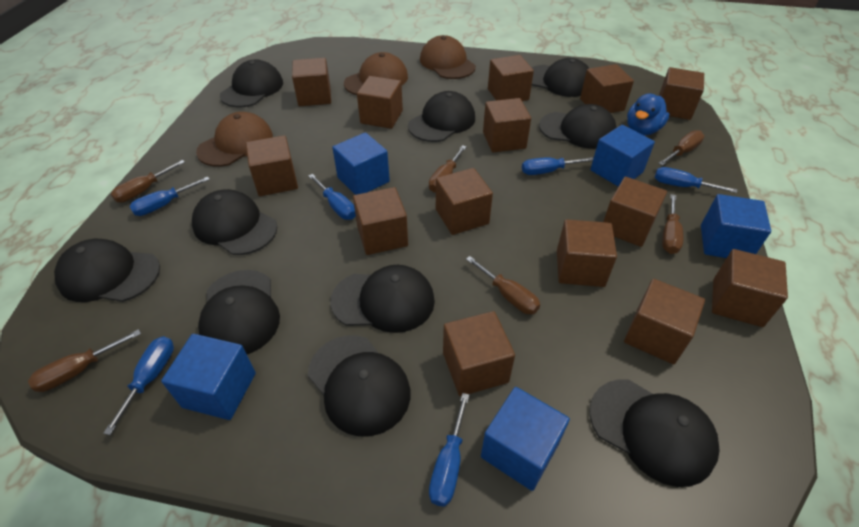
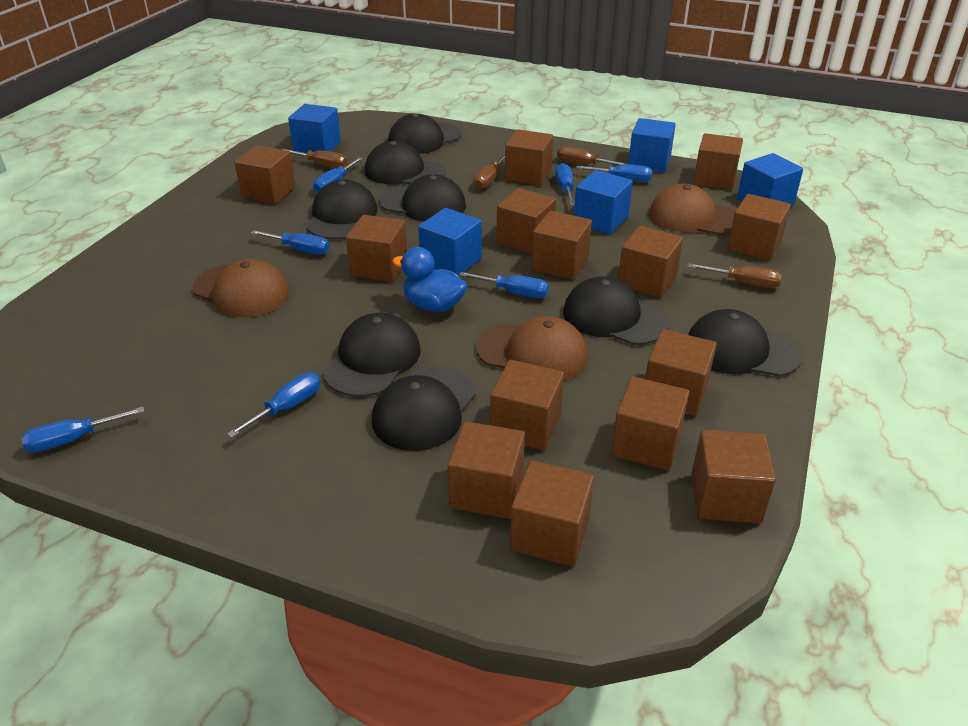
black cap: 10 -> 8
blue screwdriver: 6 -> 7
brown screwdriver: 6 -> 4

